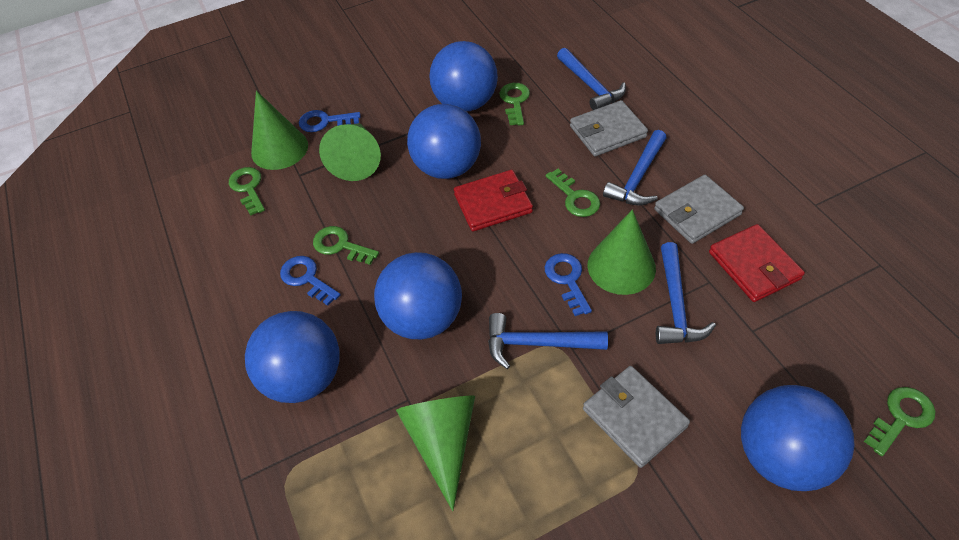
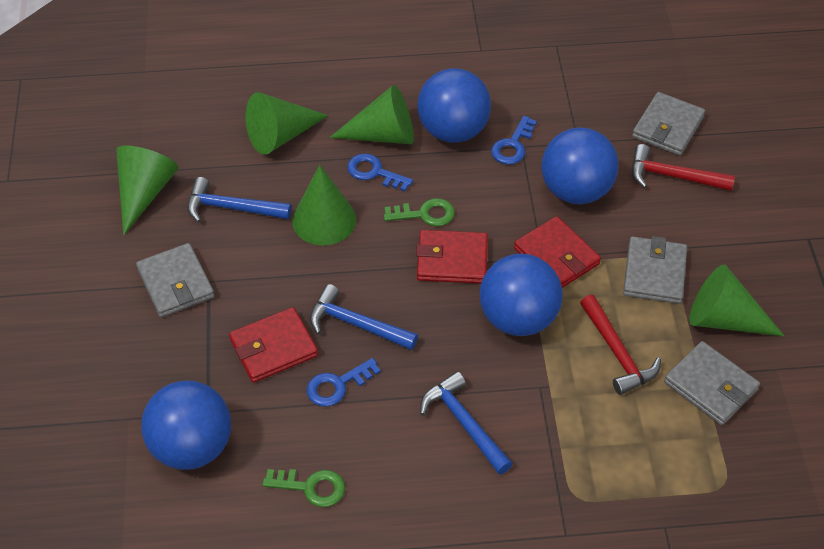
blue ball: 5 -> 4
blue hammer: 4 -> 3
green cone: 4 -> 5
green key: 5 -> 2
grey wallet: 3 -> 4
red hammer: 0 -> 2
red wallet: 2 -> 3

